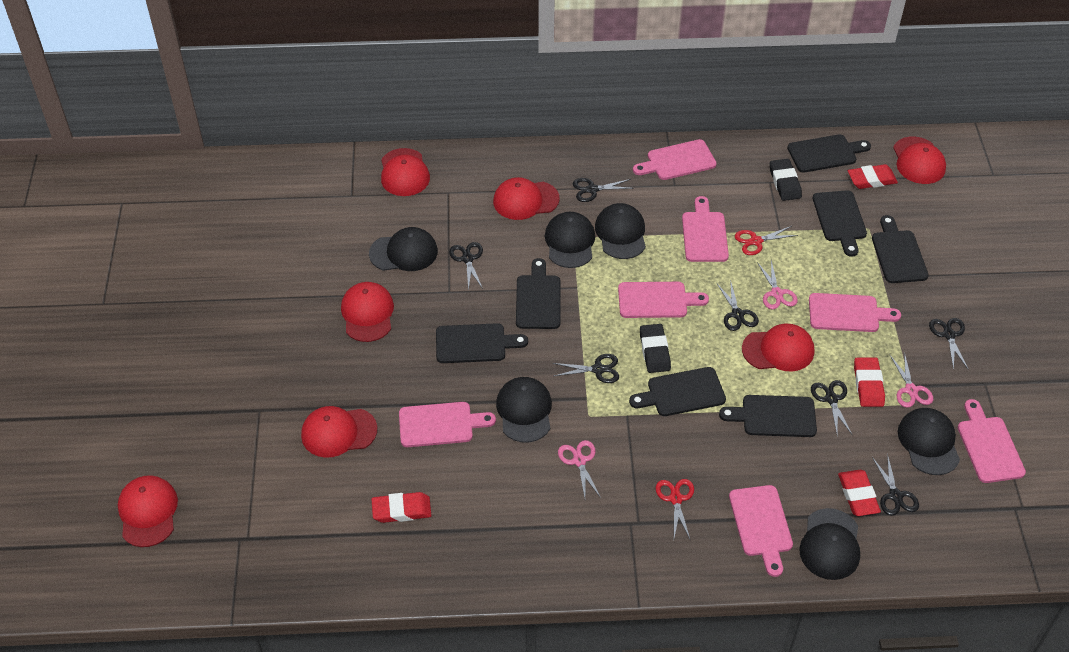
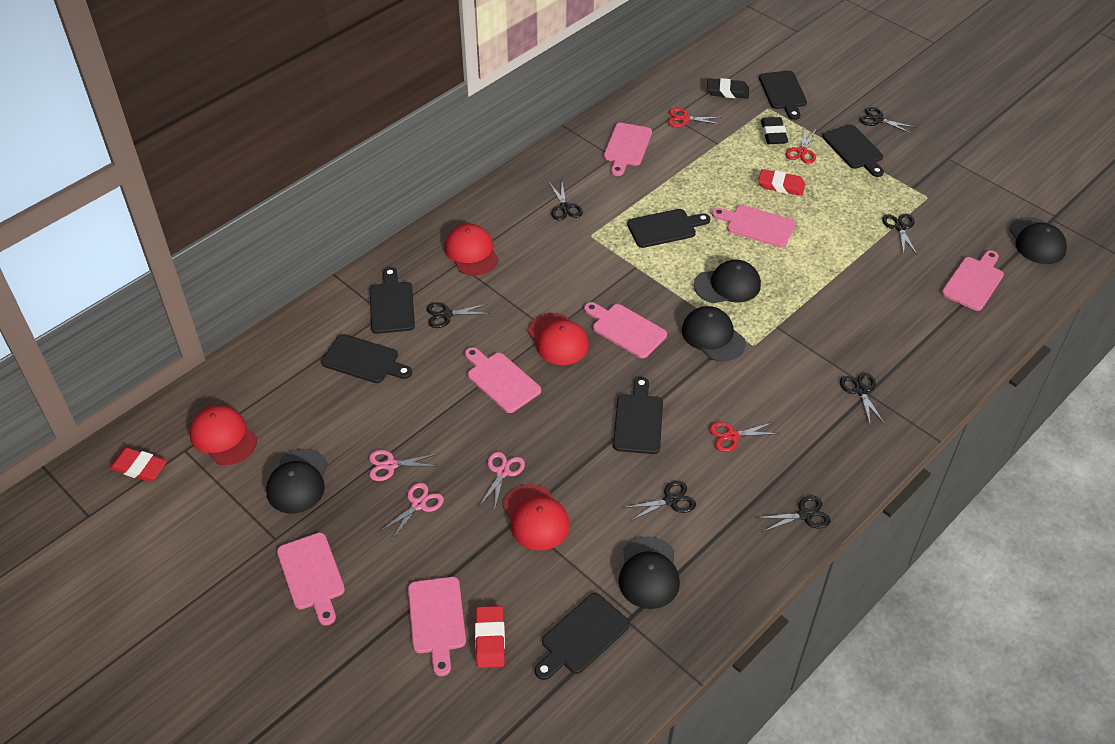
black cap: 6 -> 5
red cap: 7 -> 4
red eraser: 4 -> 3
red scissors: 2 -> 3

